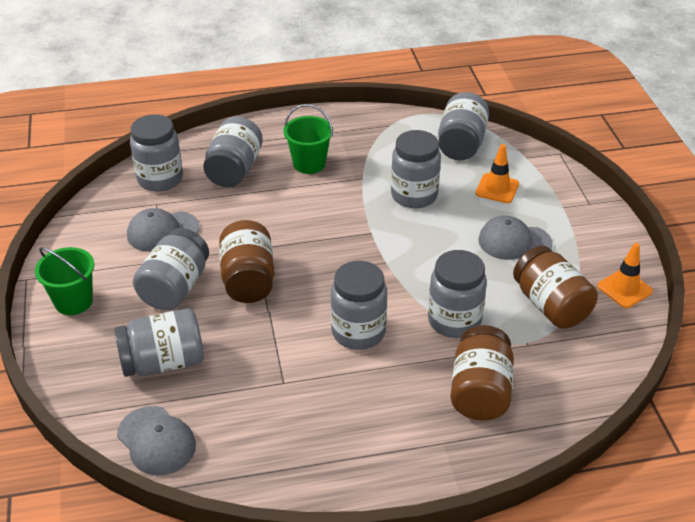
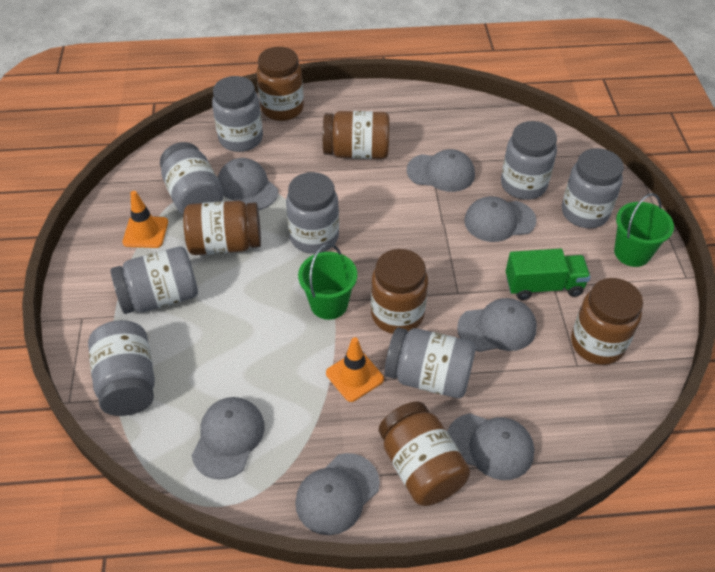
brown jar: 3 -> 6
green truck: 0 -> 1
grey cap: 3 -> 7

